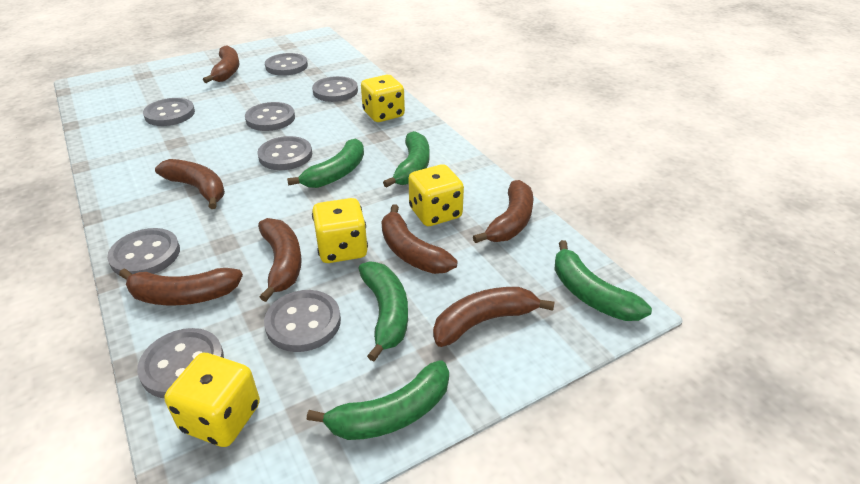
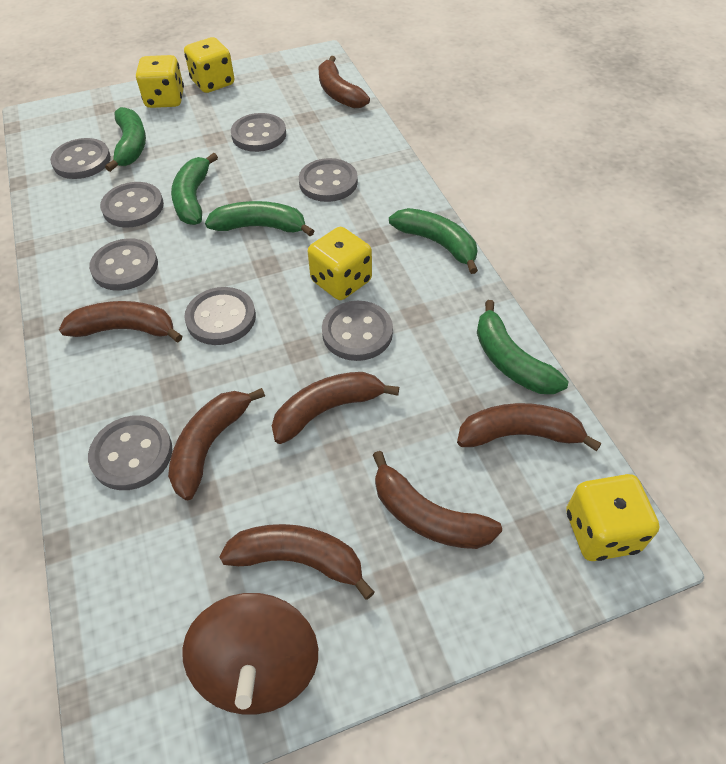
brown spinning top: 0 -> 1

